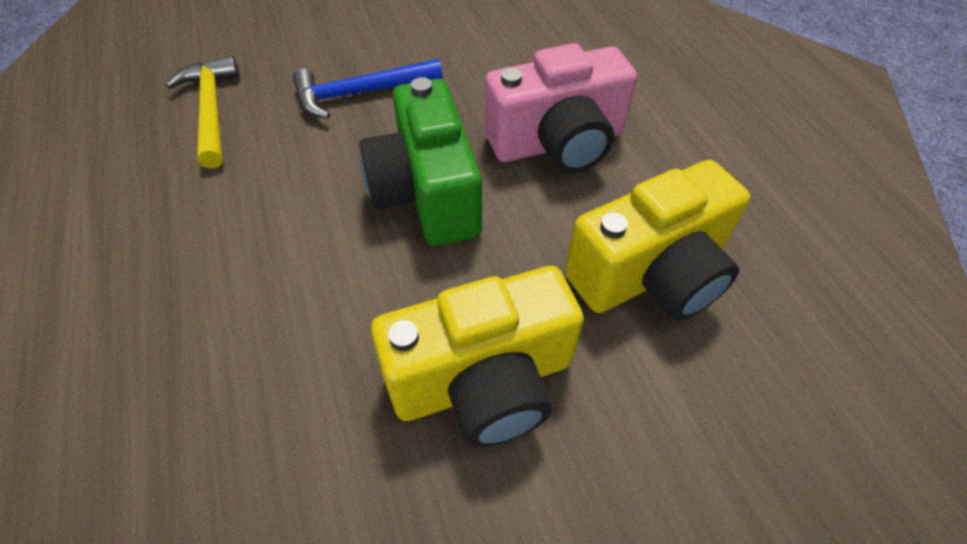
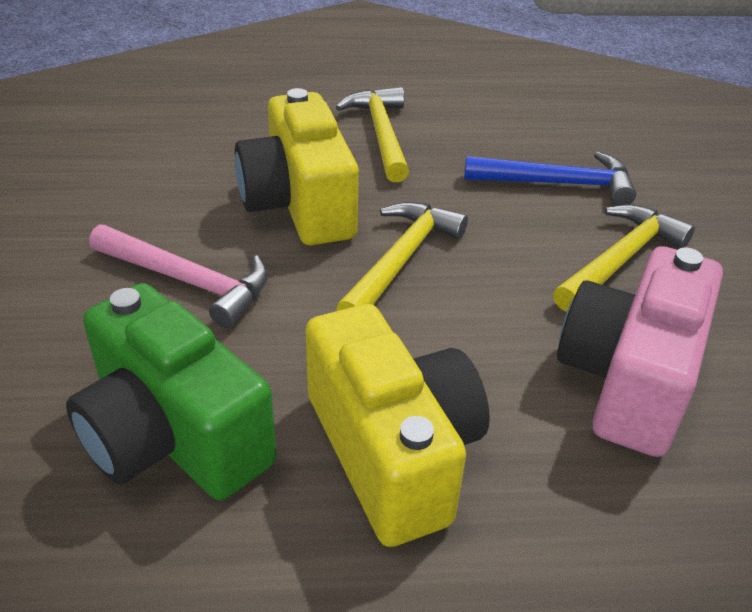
pink hammer: 0 -> 1
yellow hammer: 1 -> 3

